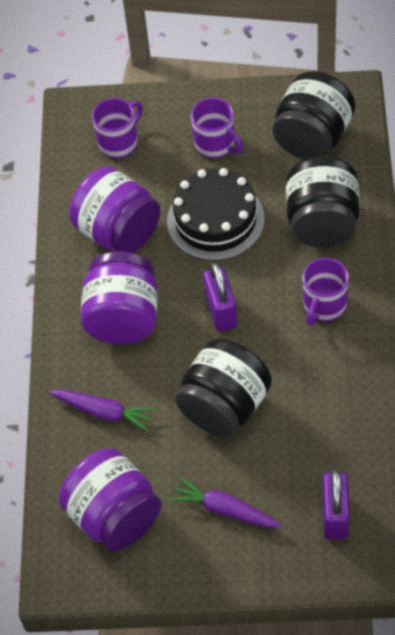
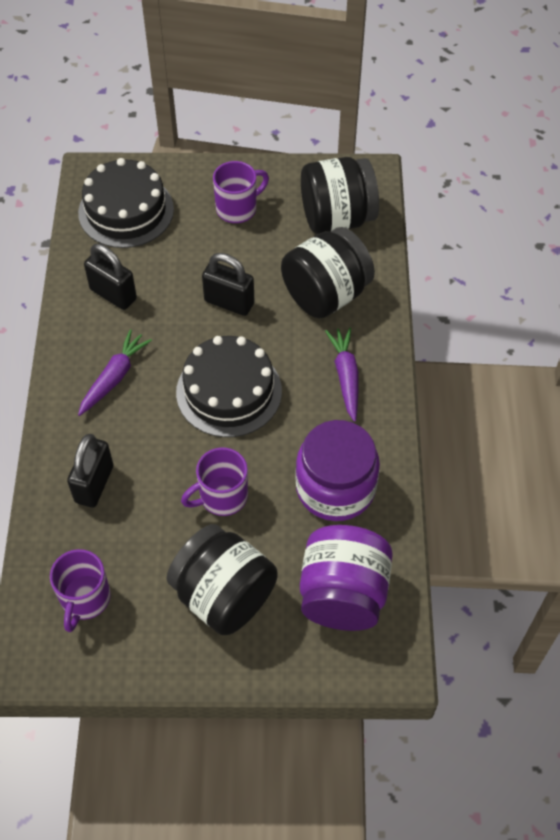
black cake: 1 -> 2
black padlock: 0 -> 3
purple jar: 3 -> 2
purple padlock: 2 -> 0

